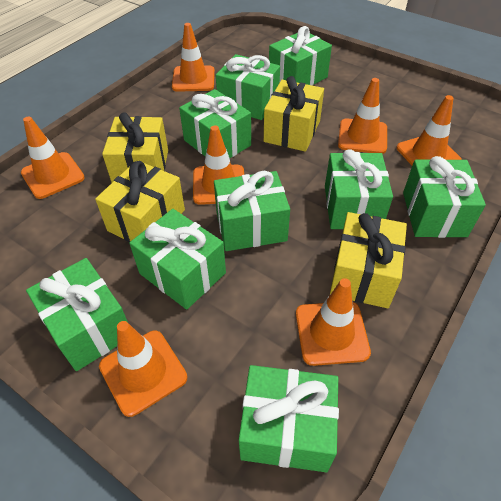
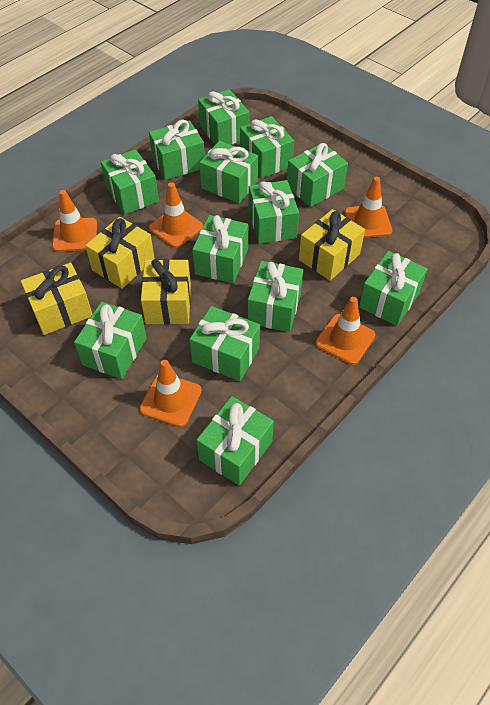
green gift: 9 -> 13
orange traffic cone: 7 -> 5

